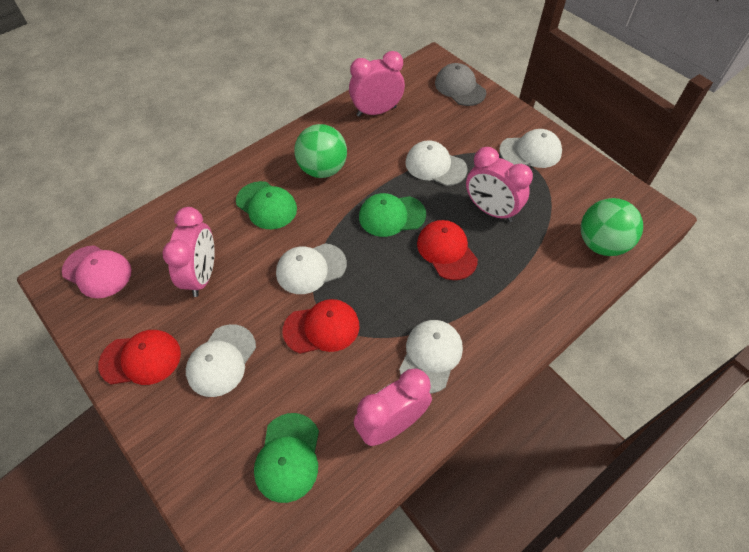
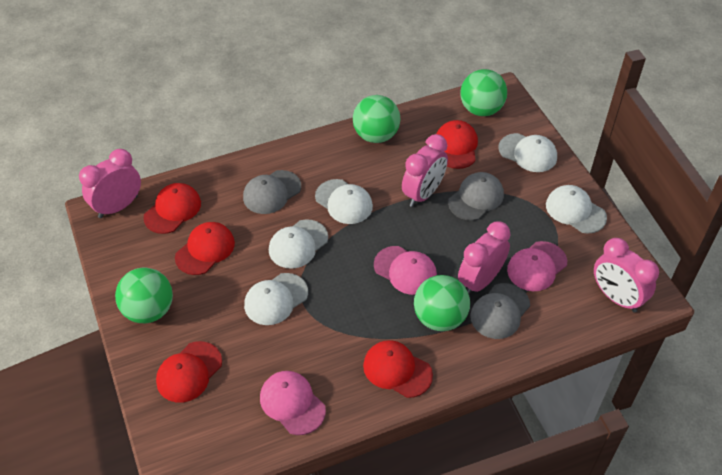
green ball: 2 -> 4
green cap: 3 -> 0
grey cap: 1 -> 3
pink cap: 1 -> 3
red cap: 3 -> 5

